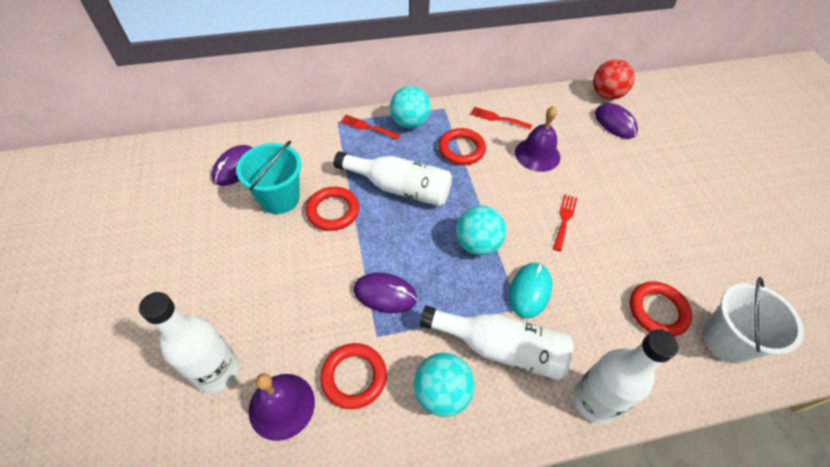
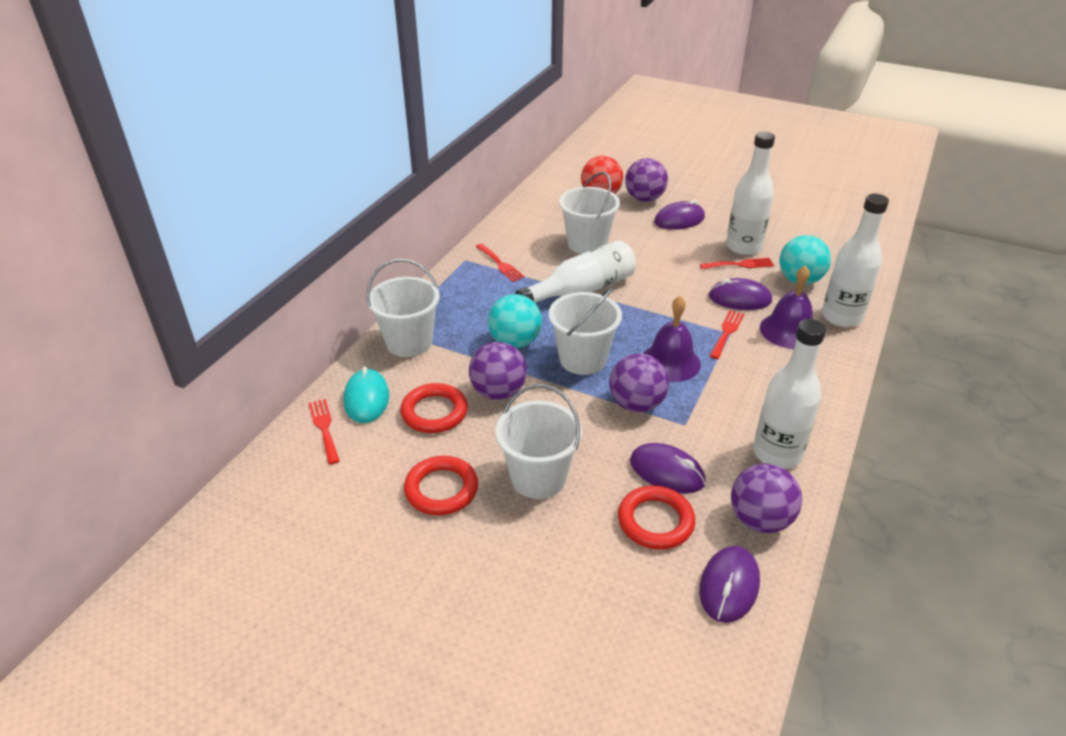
purple ball: 0 -> 4
purple mouse: 3 -> 4
red fork: 3 -> 4
red ring: 4 -> 3
turquoise ball: 3 -> 2
turquoise bucket: 1 -> 0
white bucket: 1 -> 4

